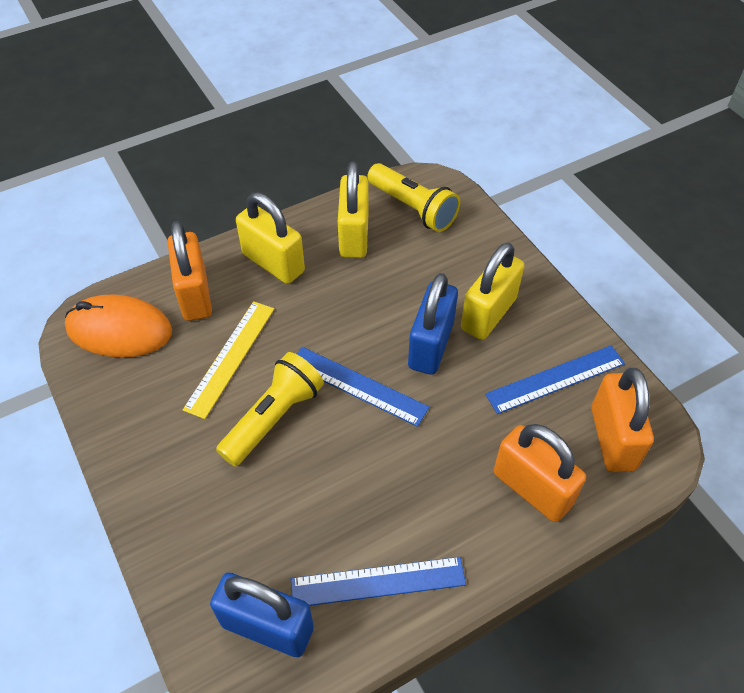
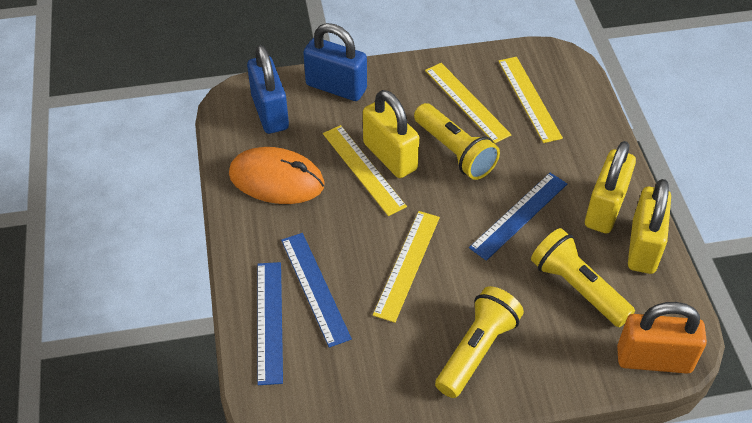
orange padlock: 3 -> 1
yellow flashlight: 2 -> 3
yellow ruler: 1 -> 4

